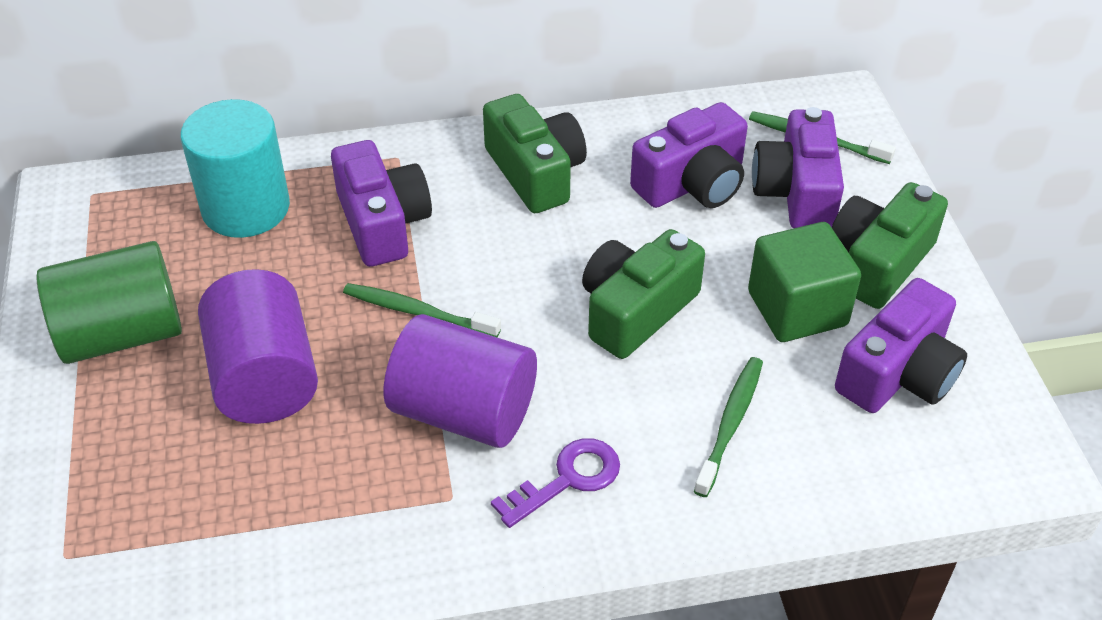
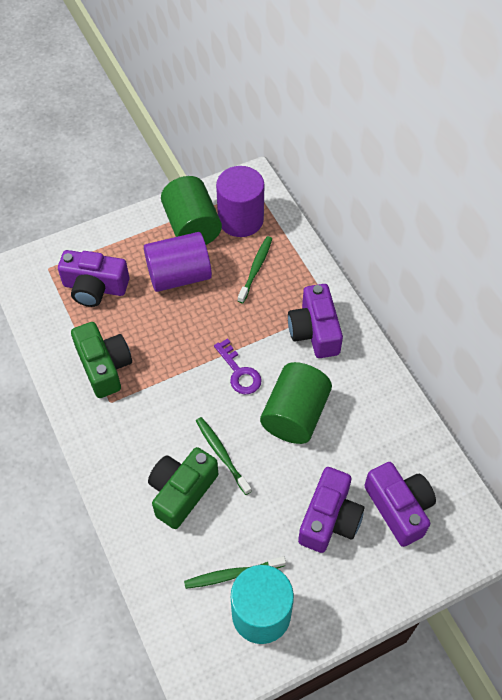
green camera: 3 -> 2
green cube: 1 -> 0
green cylinder: 1 -> 2

